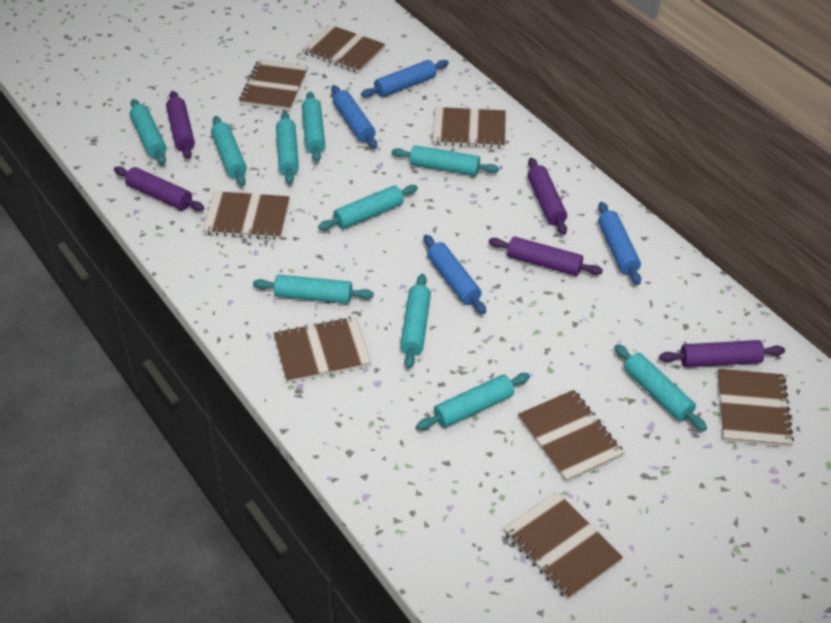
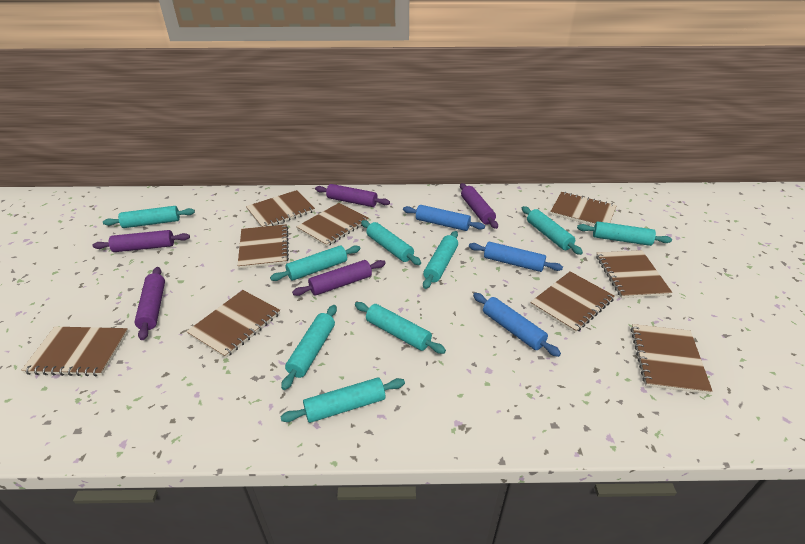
blue rolling pin: 4 -> 3
brown notebook: 8 -> 9
turquoise rolling pin: 10 -> 9

